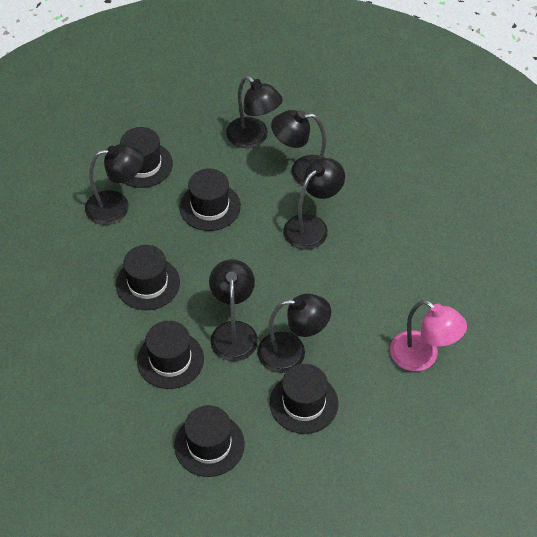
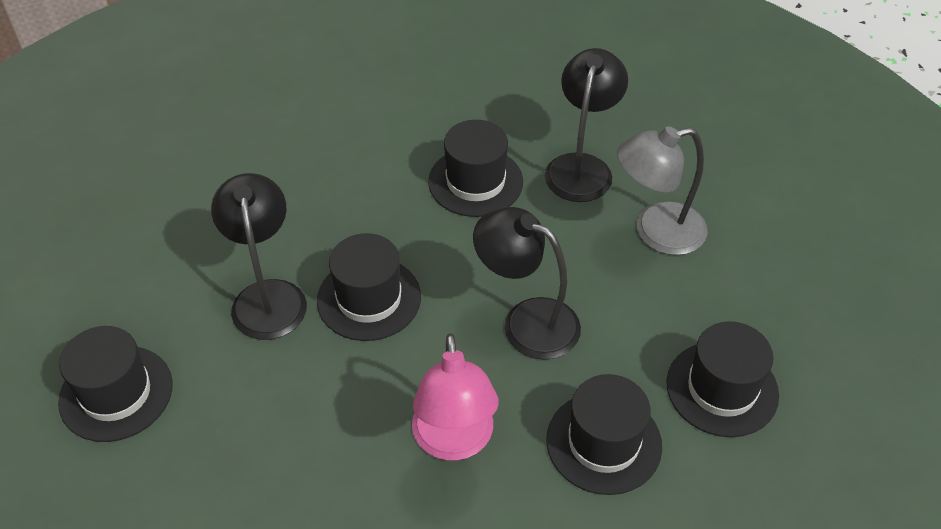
black hat: 6 -> 5
black lamp: 6 -> 3
grey lamp: 0 -> 1

